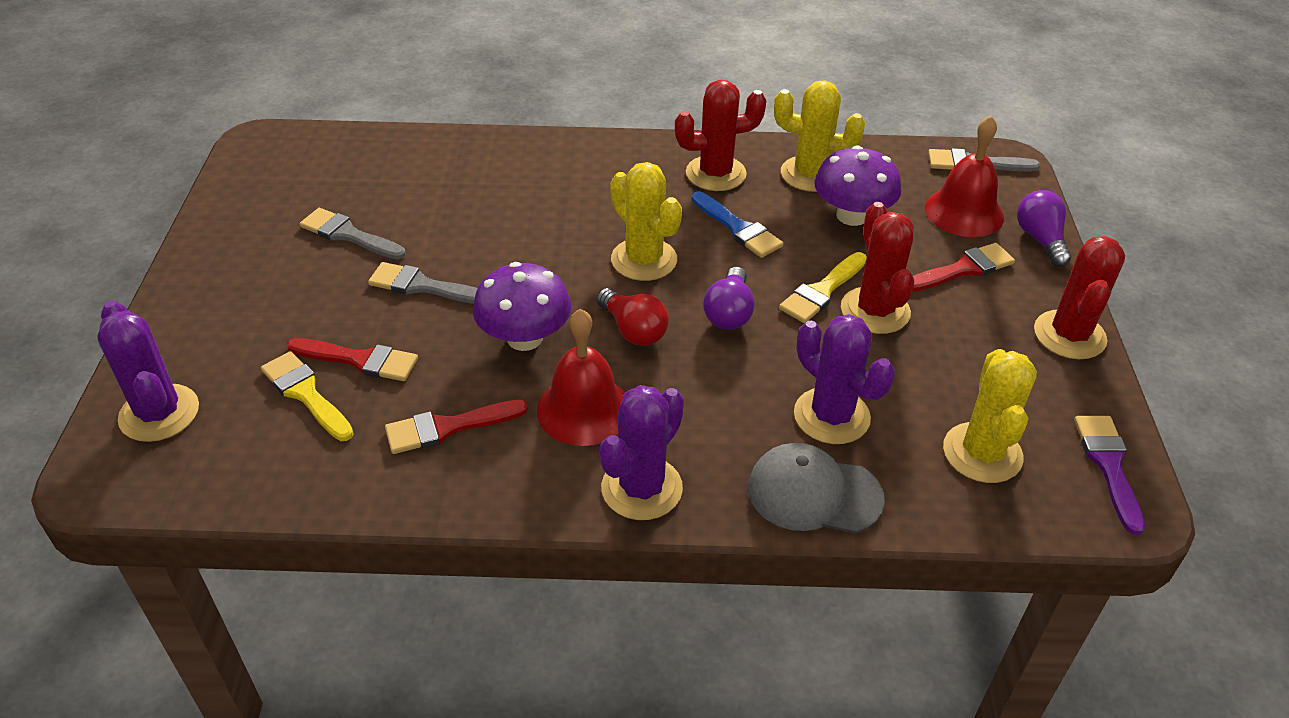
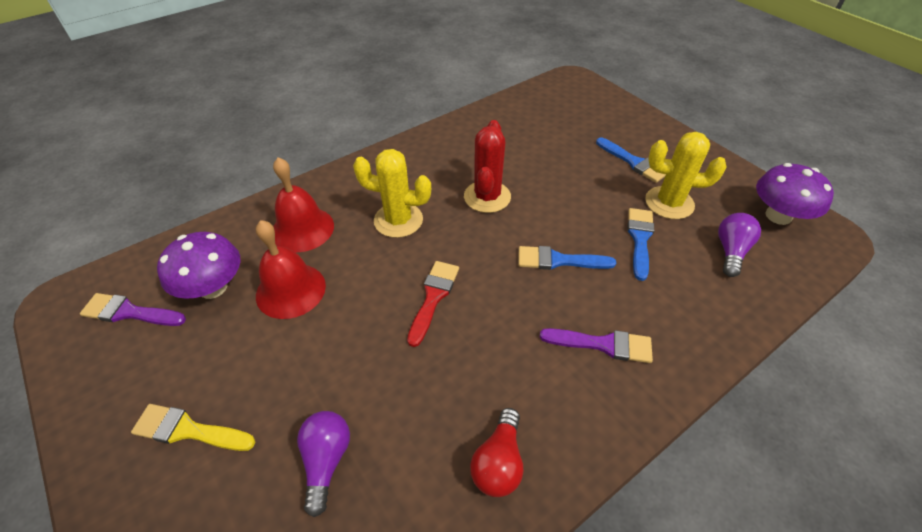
blue brush: 1 -> 3
grey brush: 3 -> 0
grey cap: 1 -> 0
purple brush: 1 -> 2
purple cactus: 3 -> 0
red brush: 3 -> 1
red cactus: 3 -> 1
yellow brush: 2 -> 1
yellow cactus: 3 -> 2

